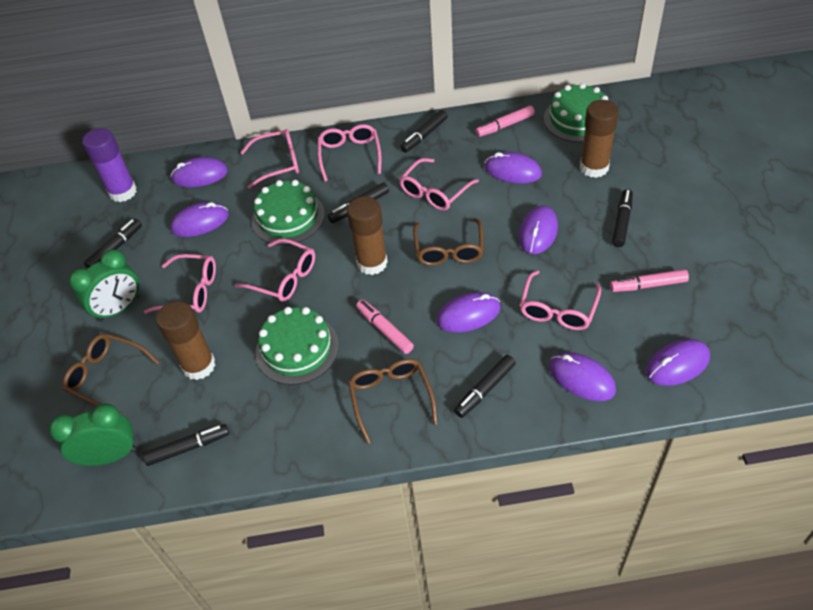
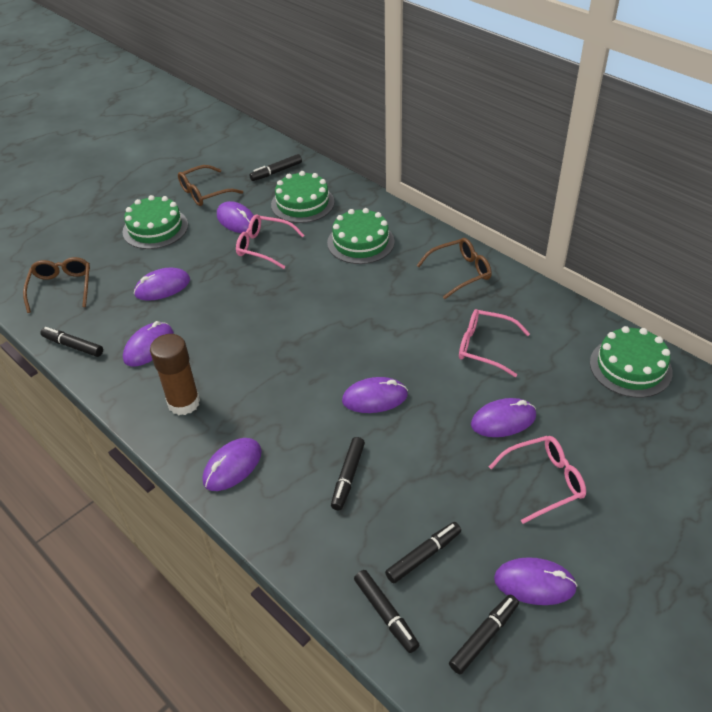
brown glue stick: 3 -> 1
green cake: 3 -> 4
green clock: 2 -> 0
pink glasses: 6 -> 3
pink marker: 3 -> 0
purple glue stick: 1 -> 0

